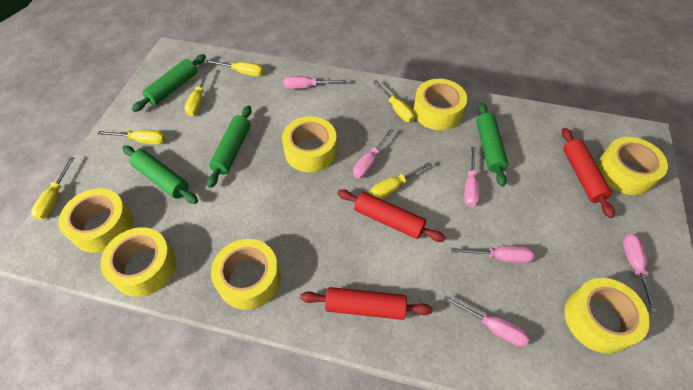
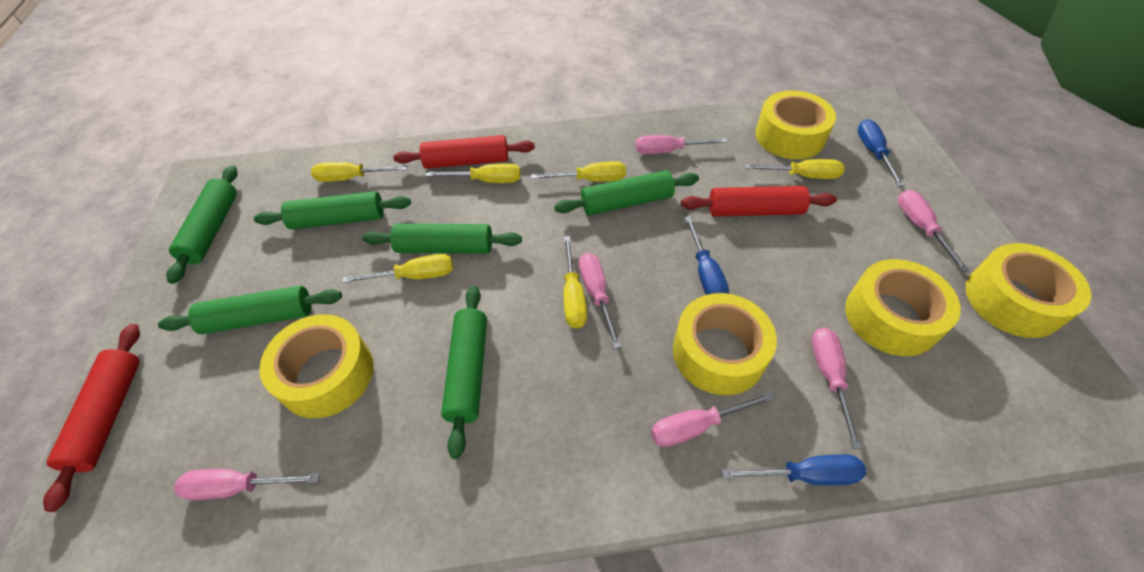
blue screwdriver: 0 -> 3
green rolling pin: 4 -> 6
yellow tape: 7 -> 5

